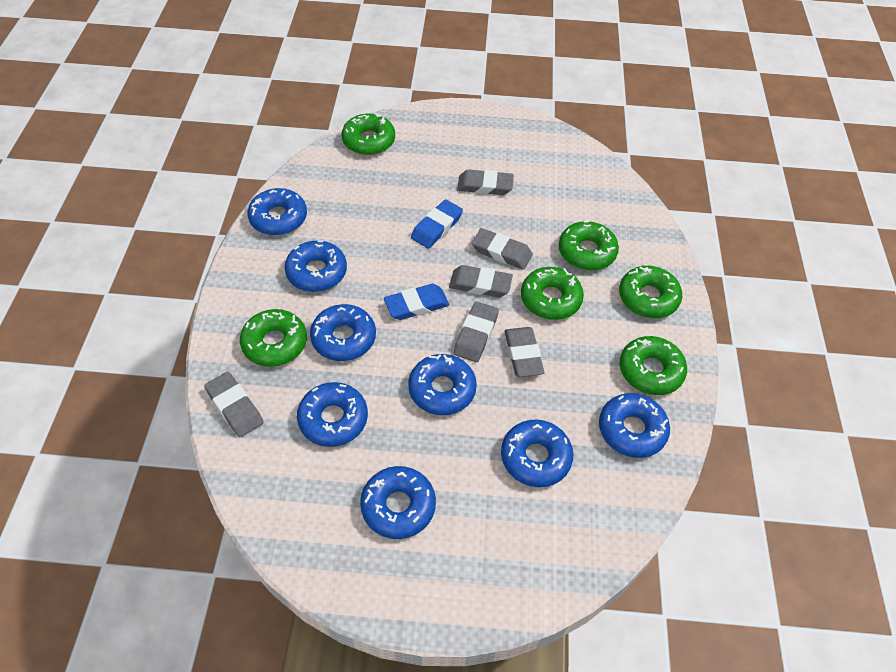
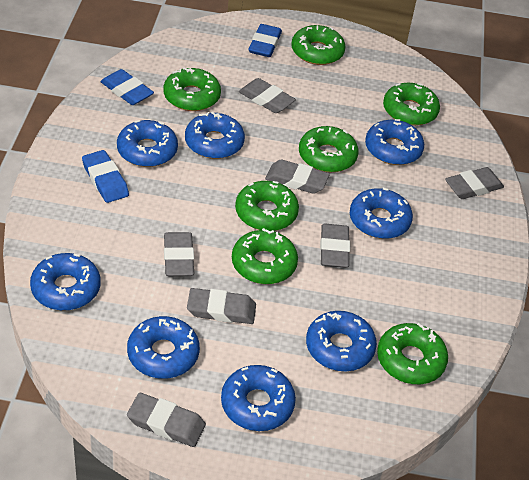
blue eraser: 2 -> 3
green donut: 6 -> 7
grey eraser: 6 -> 7

